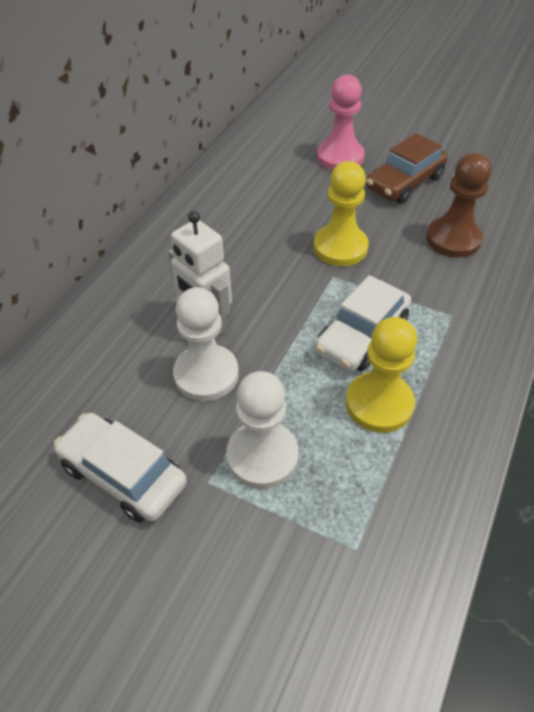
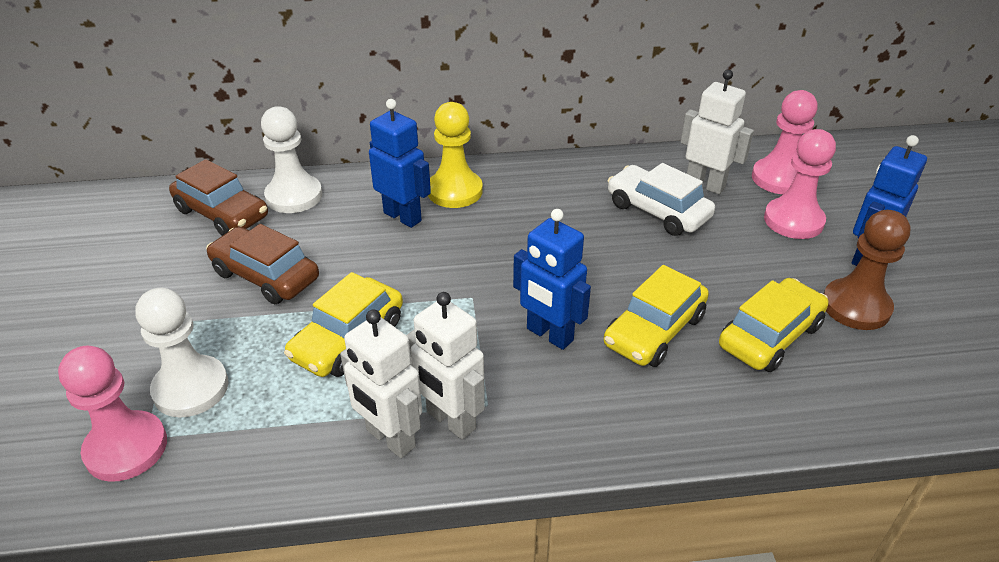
blue robot: 0 -> 3
brown car: 1 -> 2
pink pawn: 1 -> 3
white car: 2 -> 1
white robot: 1 -> 3
yellow car: 0 -> 3
yellow pawn: 2 -> 1

